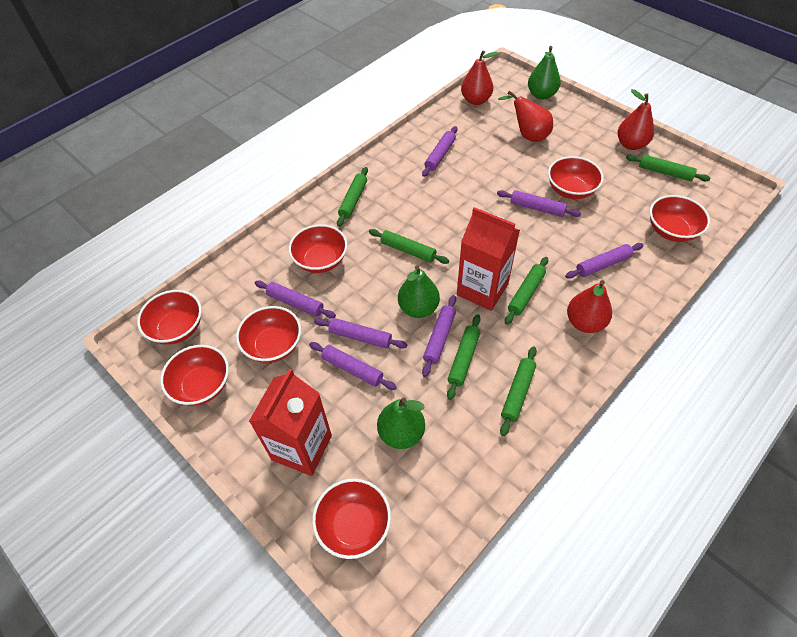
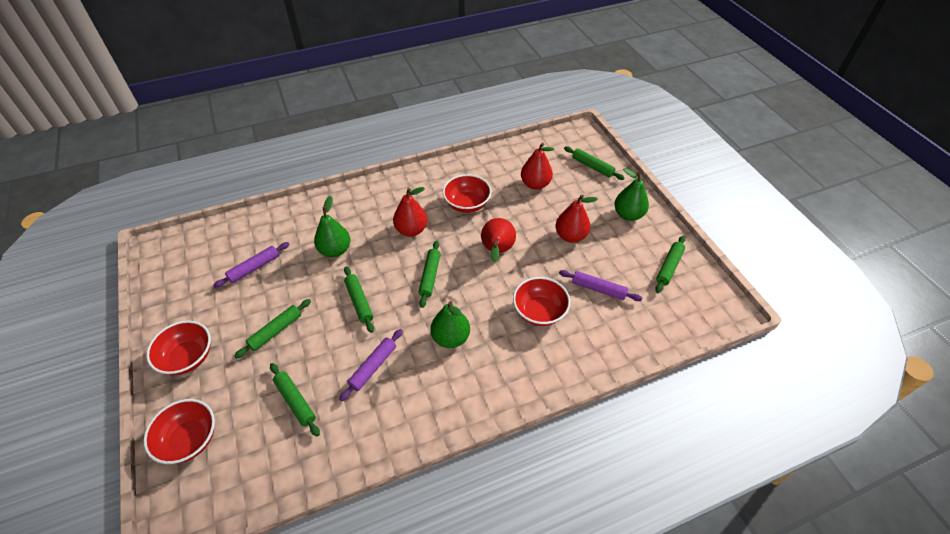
purple rolling pin: 7 -> 3
red bowl: 7 -> 4
red carton: 2 -> 0

